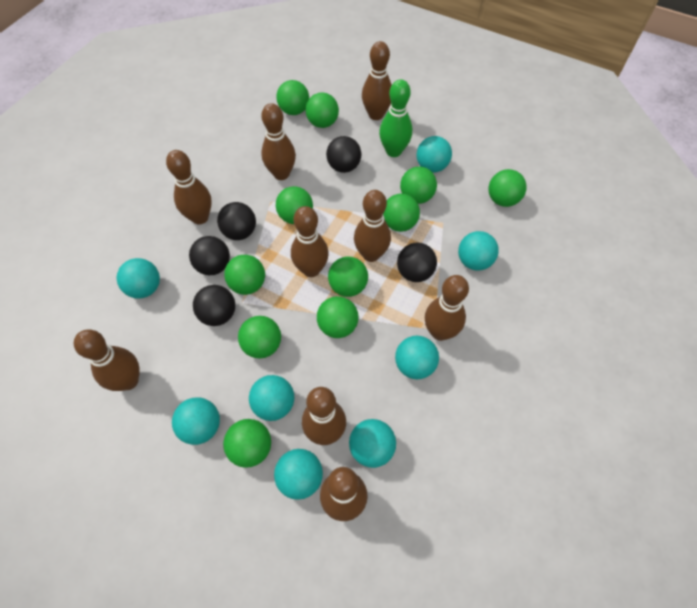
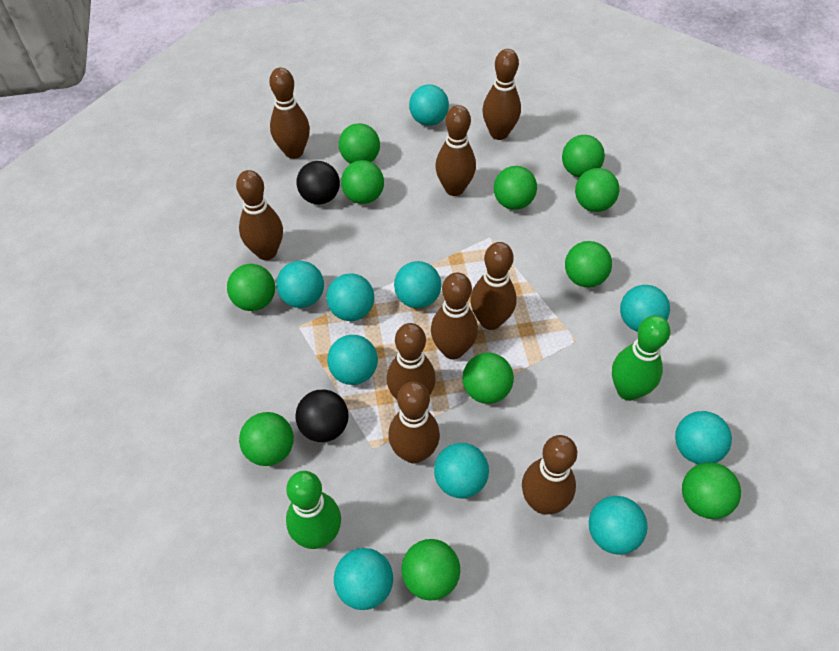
black ball: 5 -> 2
green bowling pin: 1 -> 2
turquoise ball: 8 -> 10

